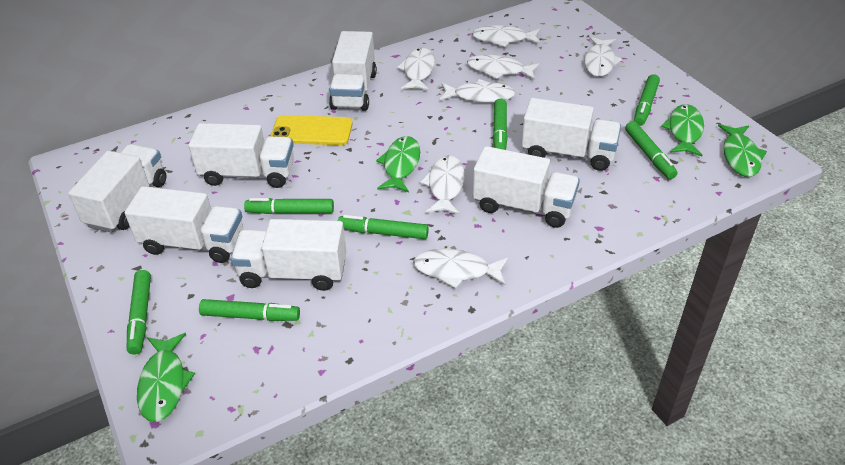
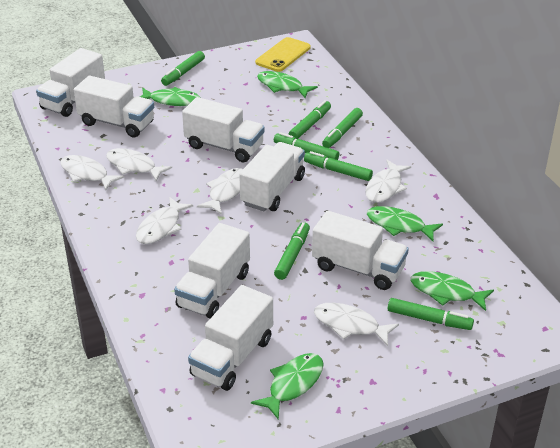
green fish: 4 -> 5
white fish: 7 -> 6

